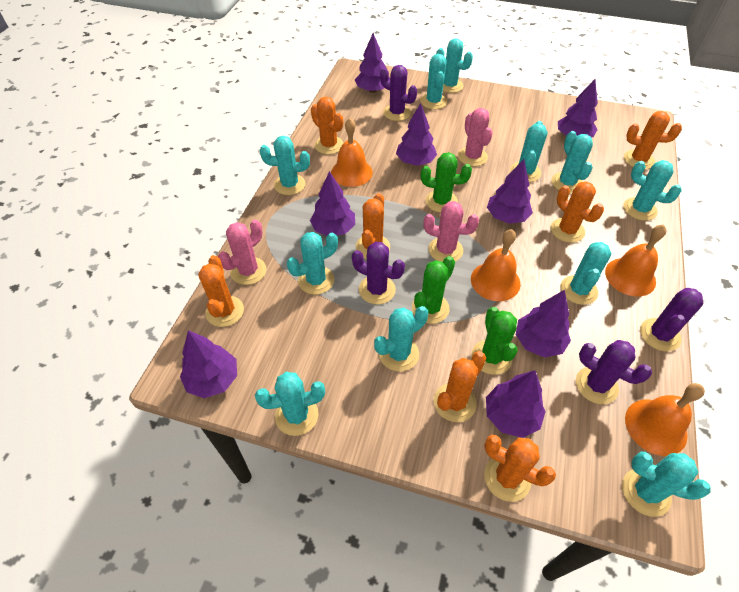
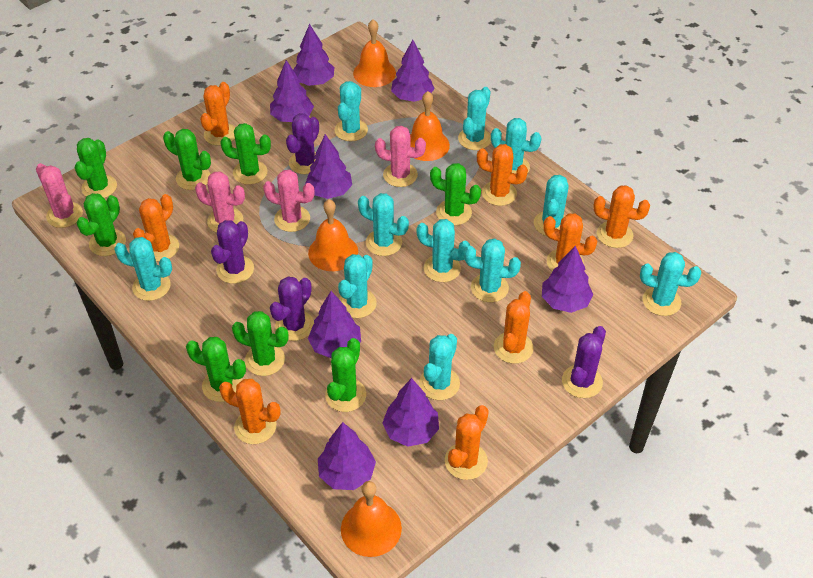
green cactus: 3 -> 8
orange cactus: 7 -> 8
pink cactus: 3 -> 4

